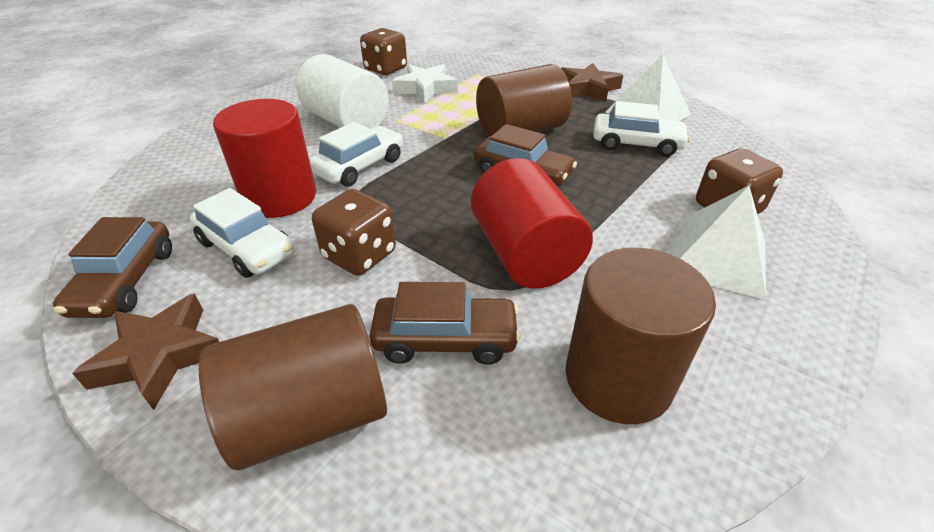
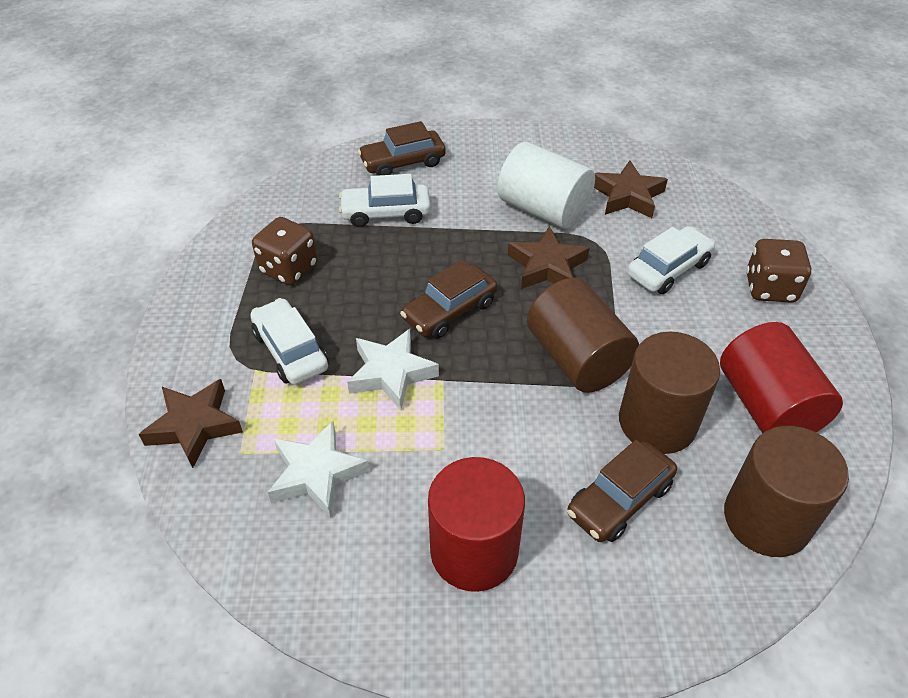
brown dice: 3 -> 2
brown star: 2 -> 3
white pyramid: 2 -> 0
white star: 1 -> 2

